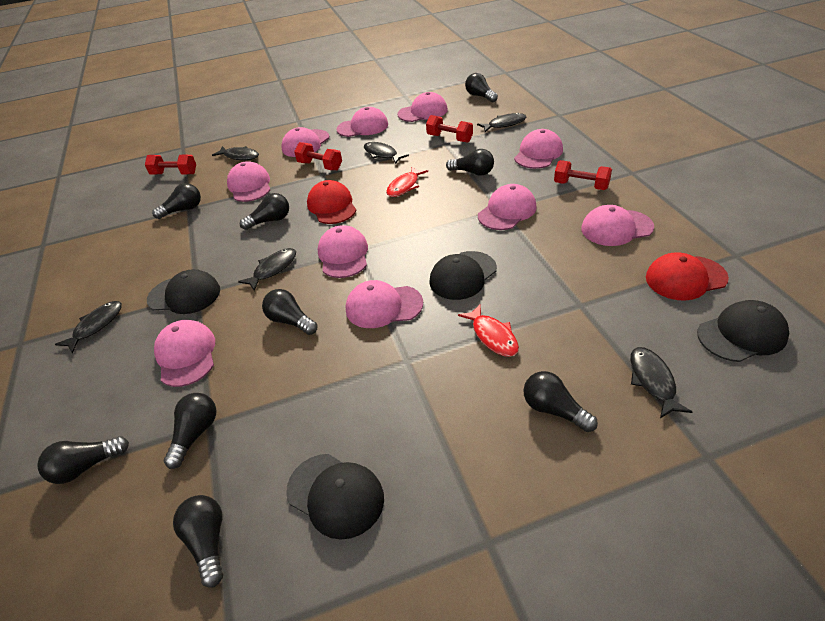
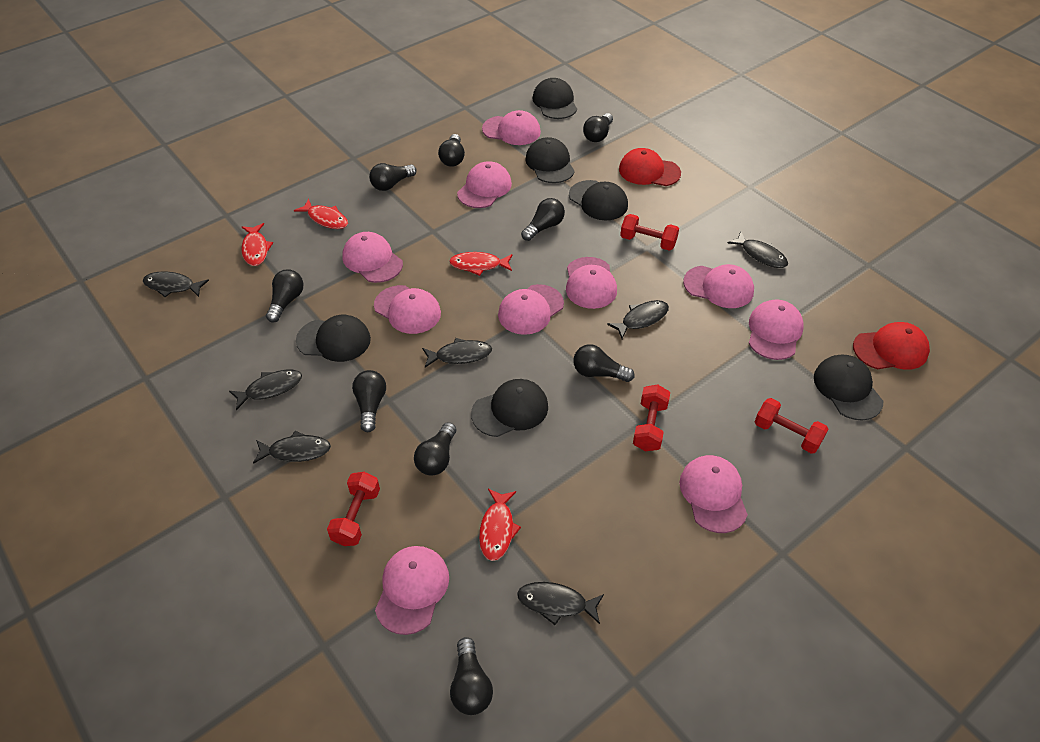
black cap: 4 -> 6
black fish: 6 -> 7
red fish: 2 -> 4

